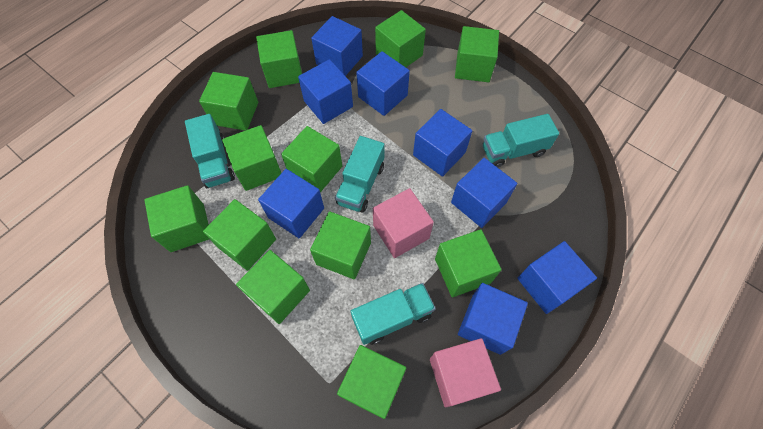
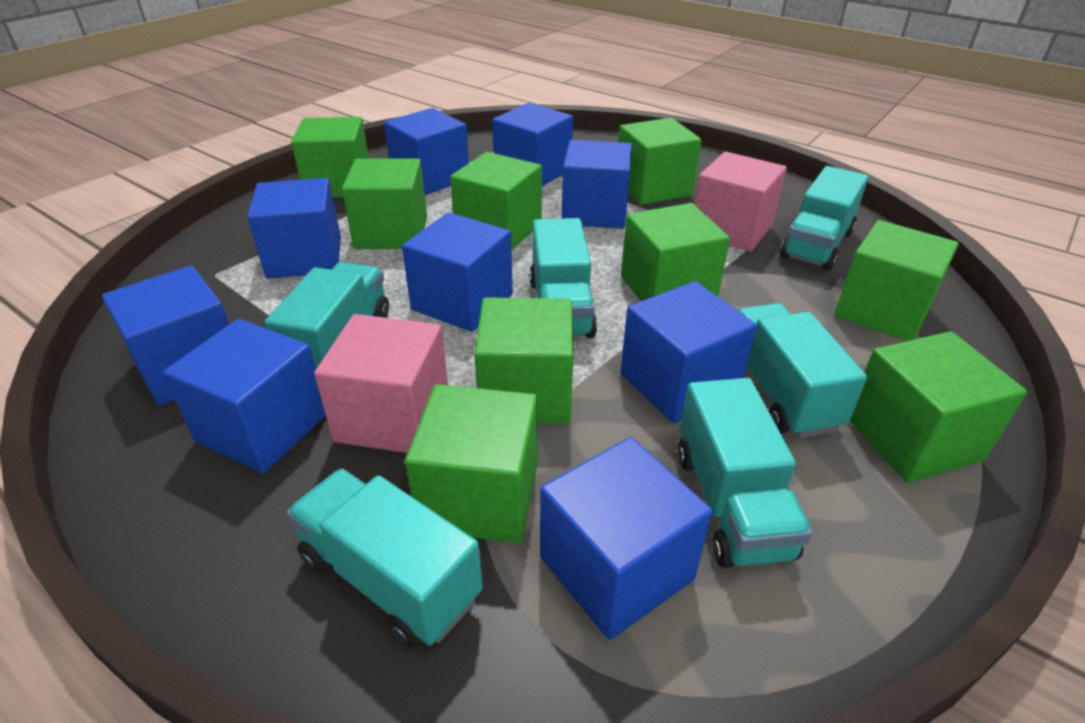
blue cube: 8 -> 9
green cube: 12 -> 9
turquoise truck: 4 -> 6

